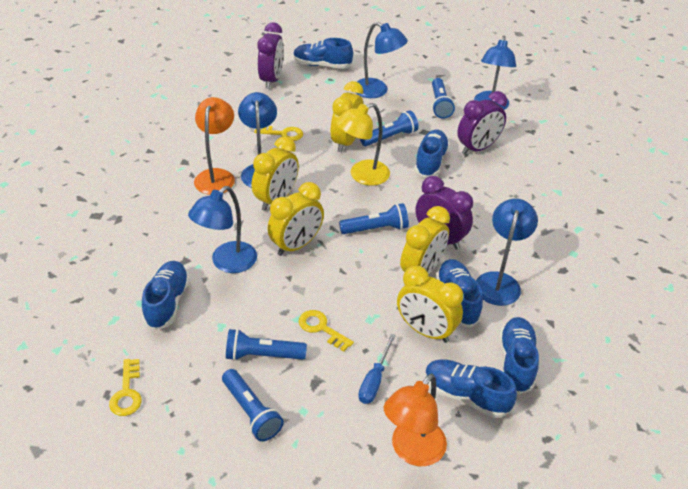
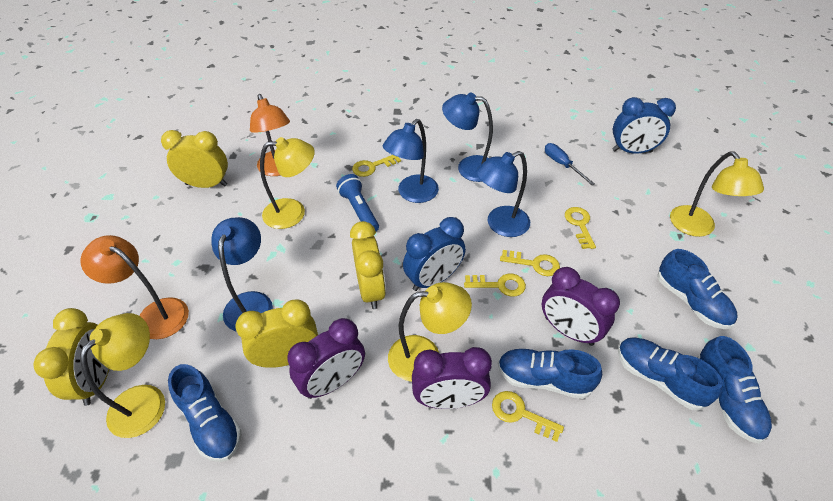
blue clock: 0 -> 2
blue flashlight: 5 -> 1
blue lamp: 5 -> 4
blue shoe: 6 -> 5
yellow clock: 5 -> 4
yellow key: 3 -> 5
yellow lamp: 1 -> 4

